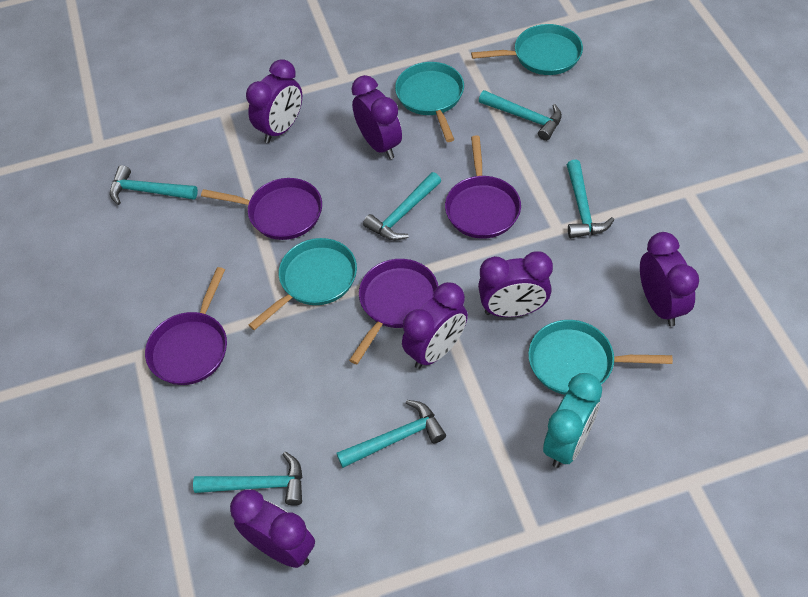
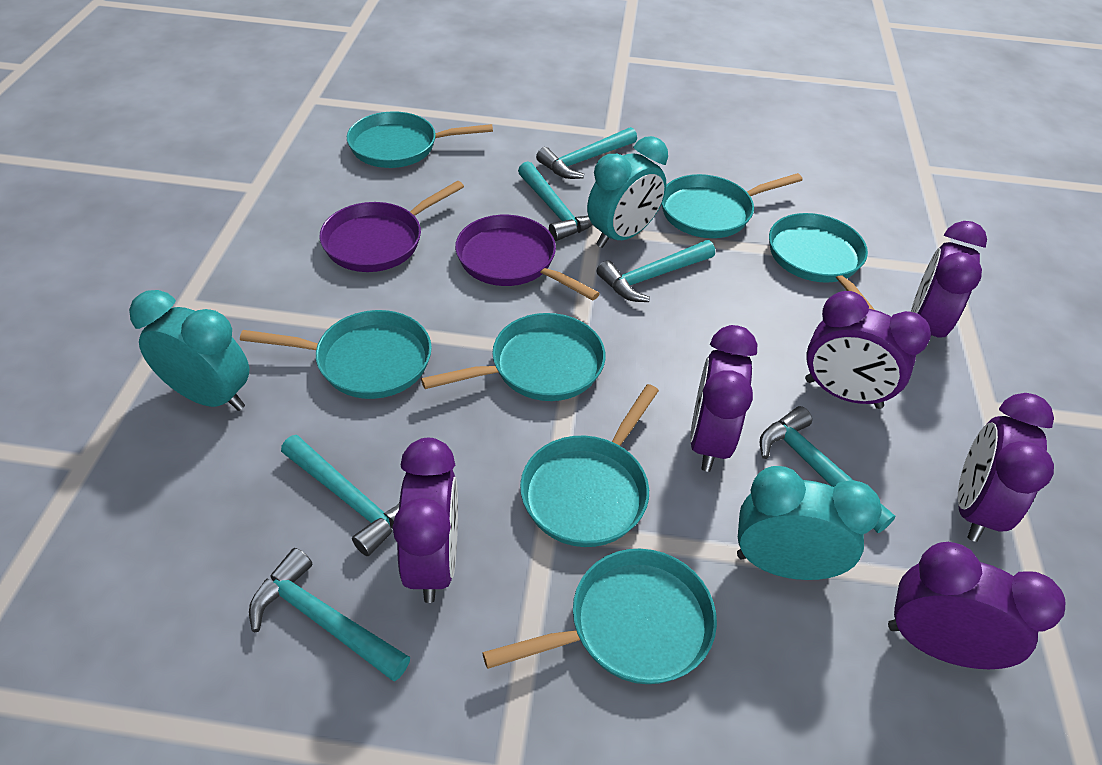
purple pan: 4 -> 2
turquoise clock: 1 -> 3
turquoise pan: 4 -> 7

